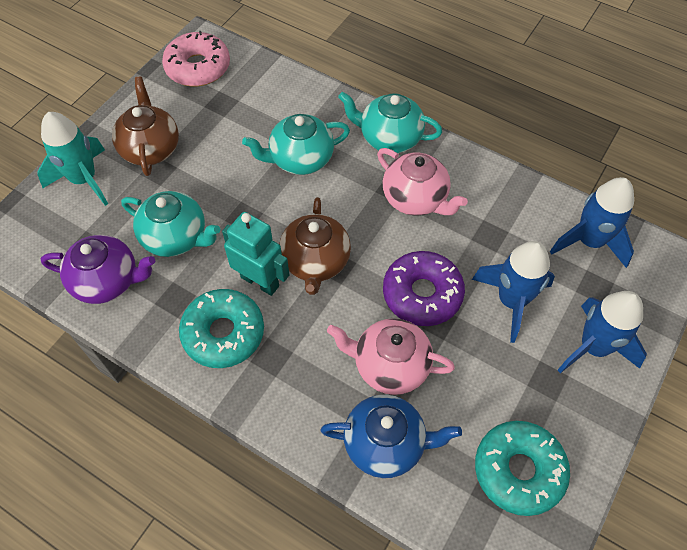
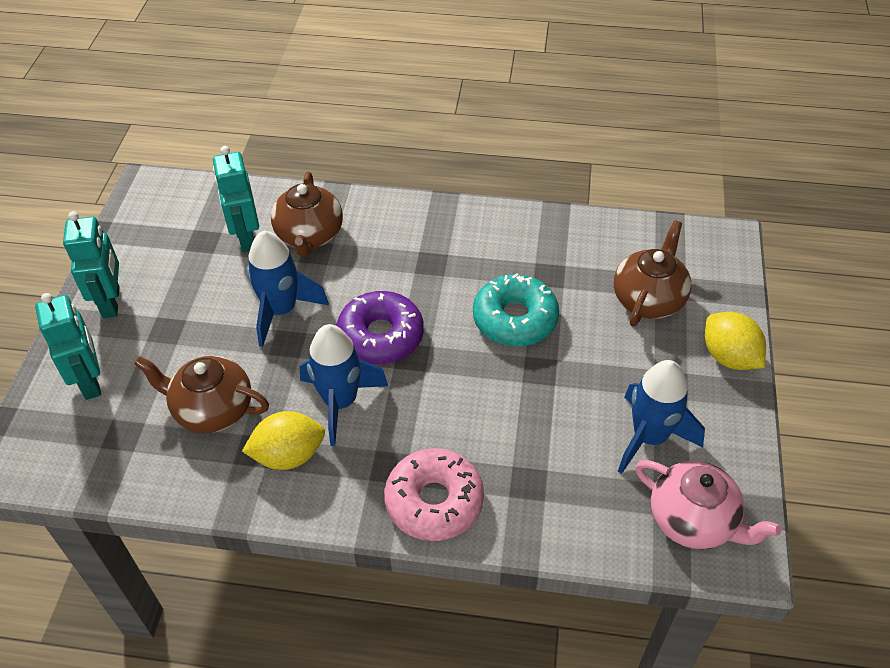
blue teapot: 1 -> 0
brown teapot: 2 -> 3
pink teapot: 2 -> 1
purple teapot: 1 -> 0
turquoise donut: 2 -> 1
turquoise robot: 1 -> 3
turquoise rocket: 1 -> 0
turquoise teapot: 3 -> 0
yellow lemon: 0 -> 2

